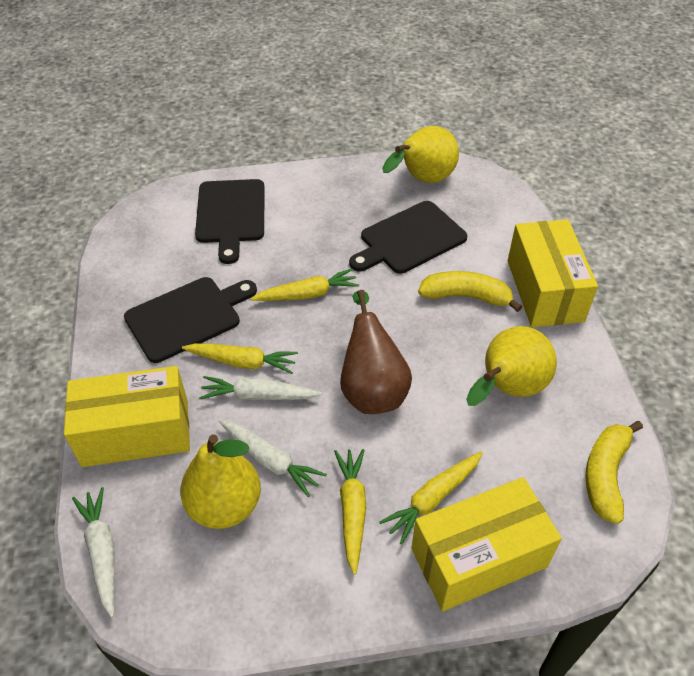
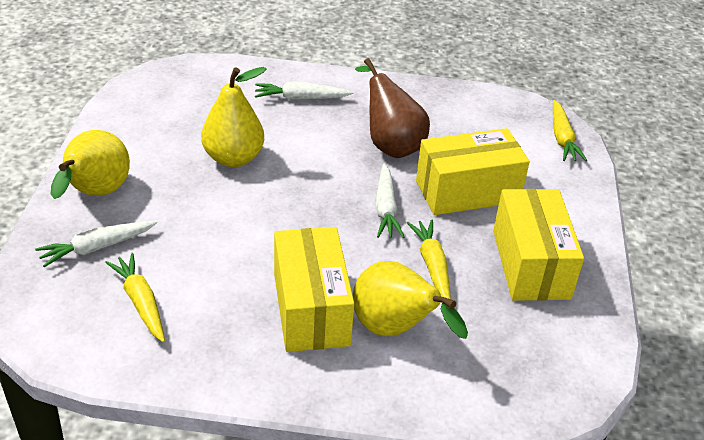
black cutting board: 3 -> 0
yellow banana: 2 -> 0
yellow carrot: 4 -> 3

